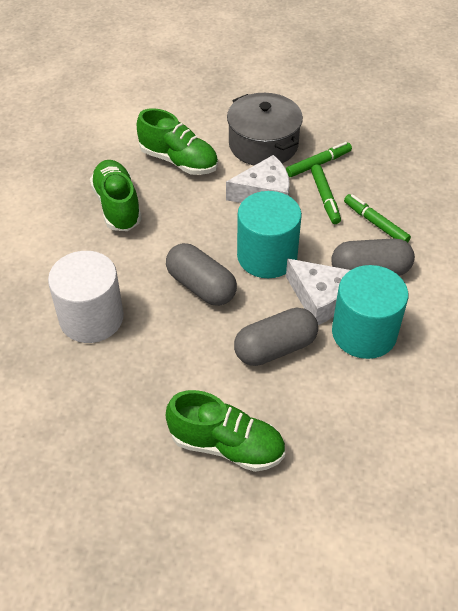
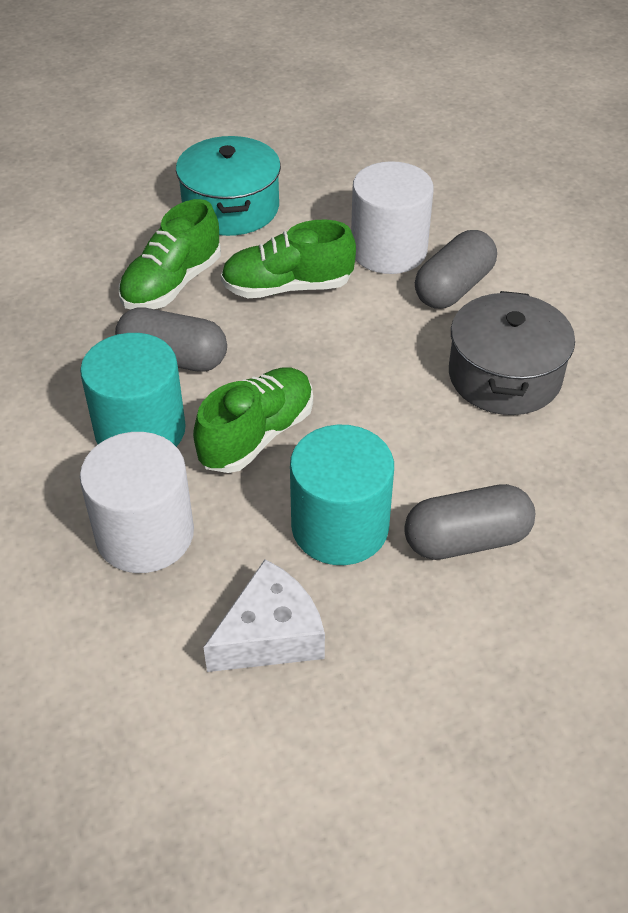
green marker: 3 -> 0
turquoise pot: 0 -> 1
white cheese: 2 -> 1
white cylinder: 1 -> 2

